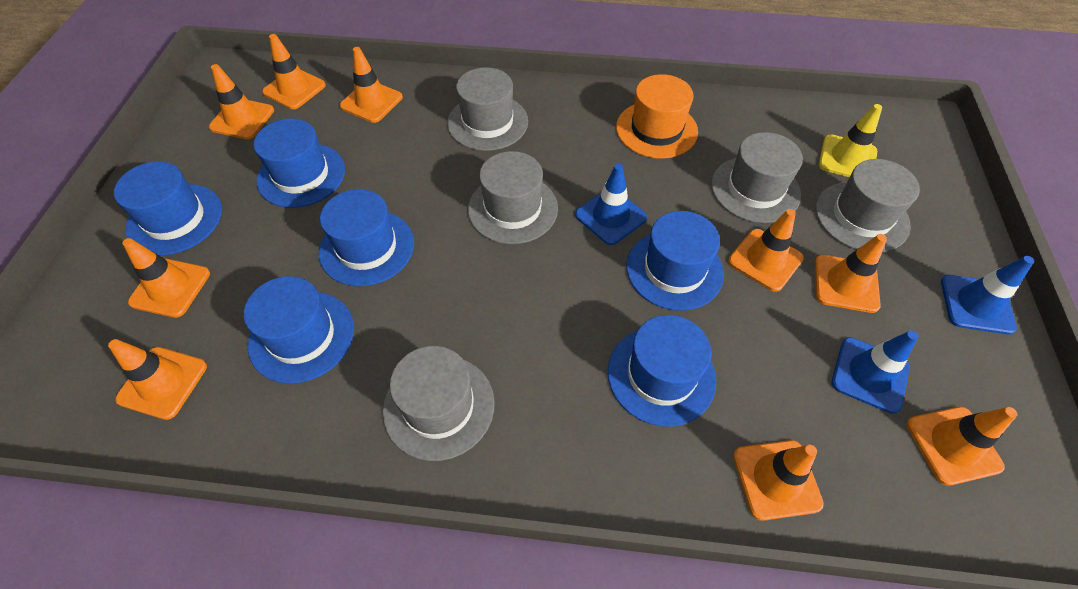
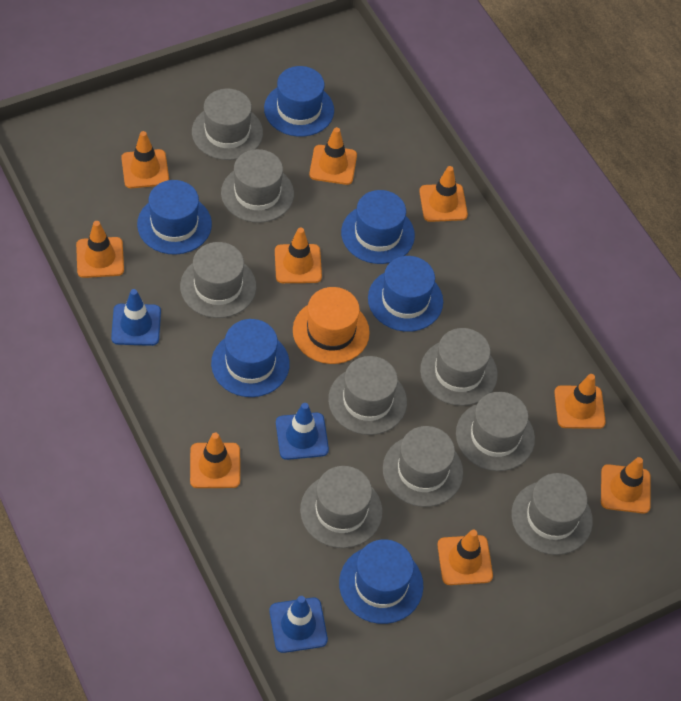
grey hat: 5 -> 9
yellow traffic cone: 1 -> 0

